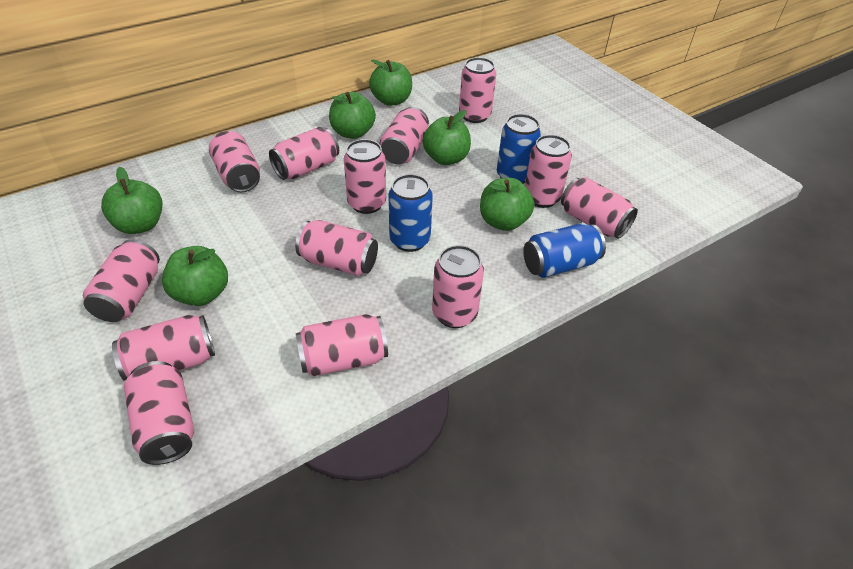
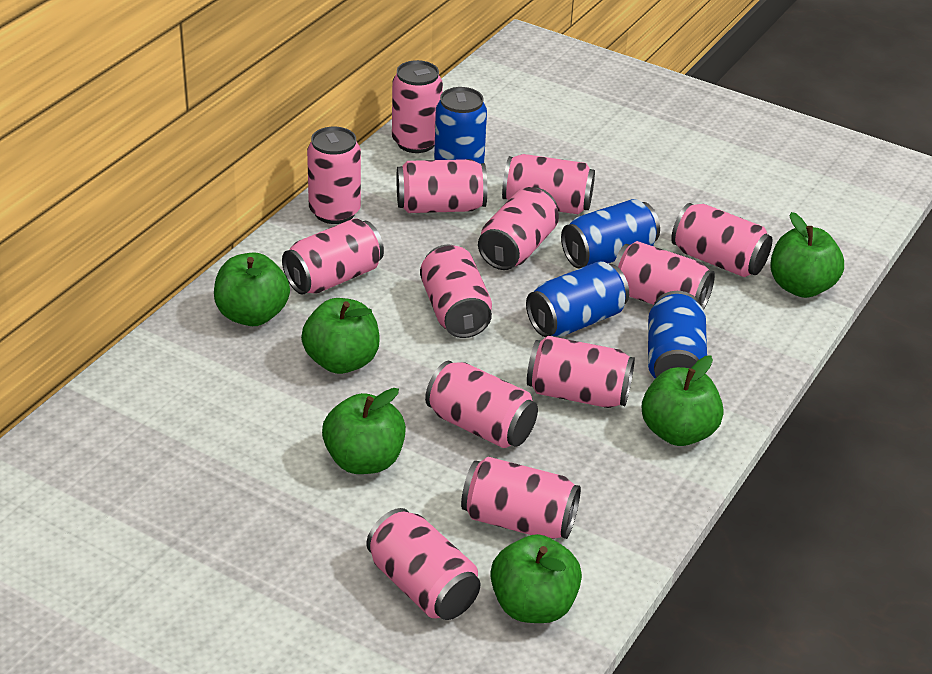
blue can: 3 -> 4

